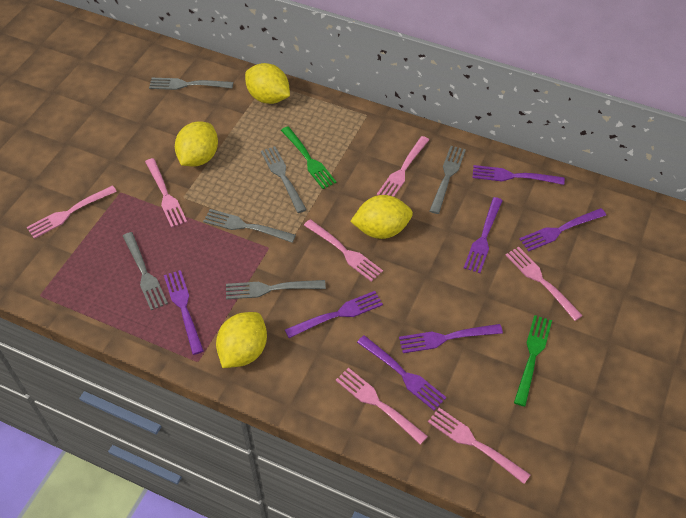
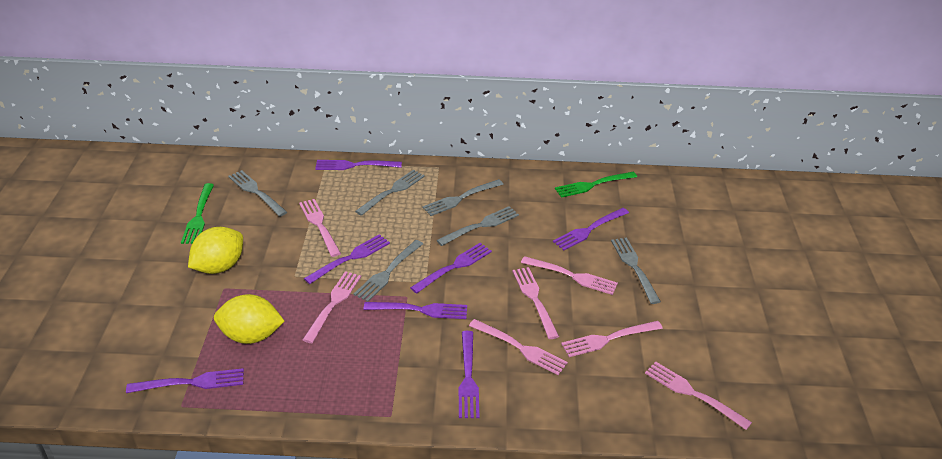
yellow lemon: 4 -> 2

